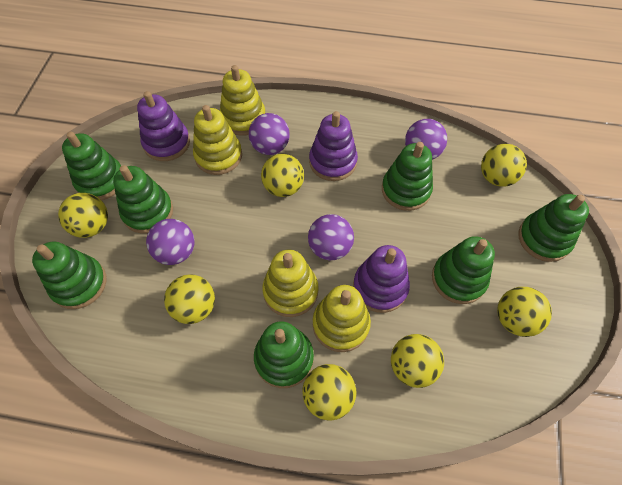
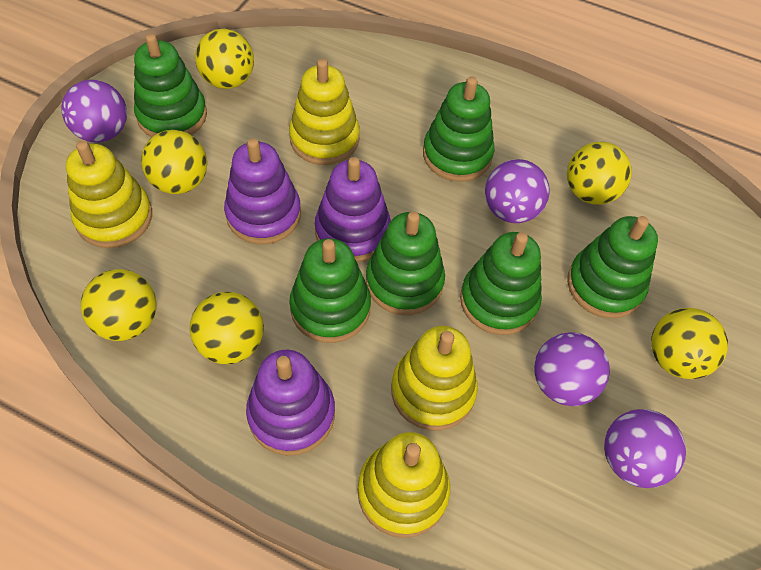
green stacking toy: 7 -> 6
yellow ball: 7 -> 6

